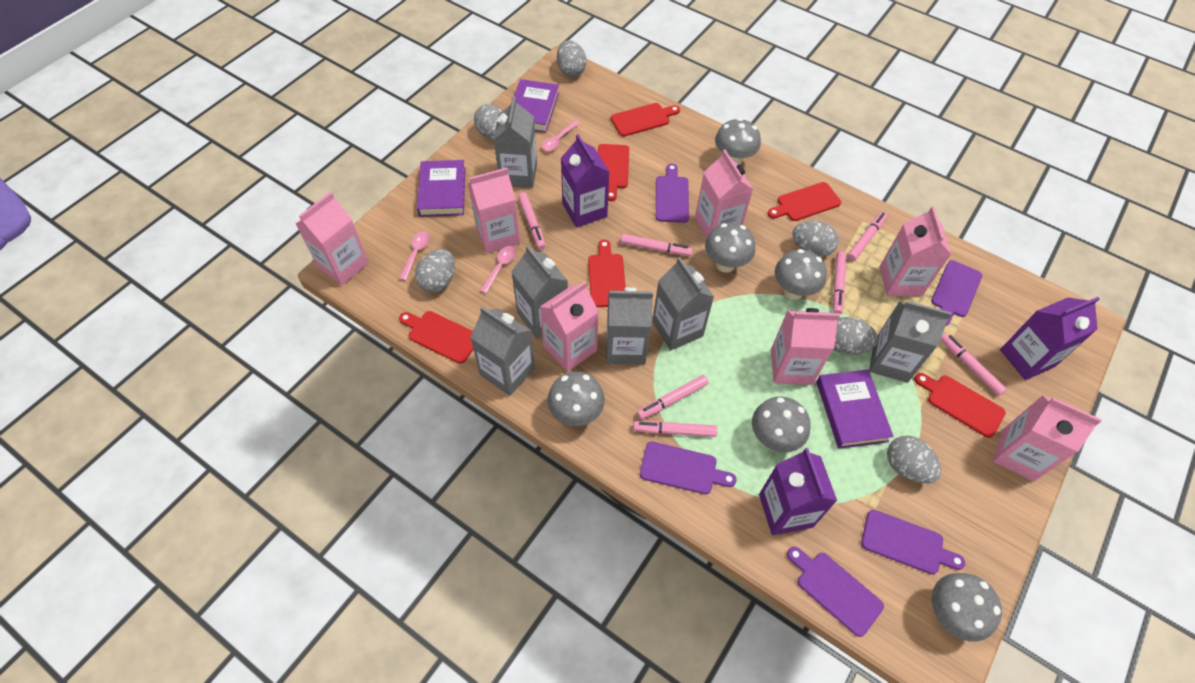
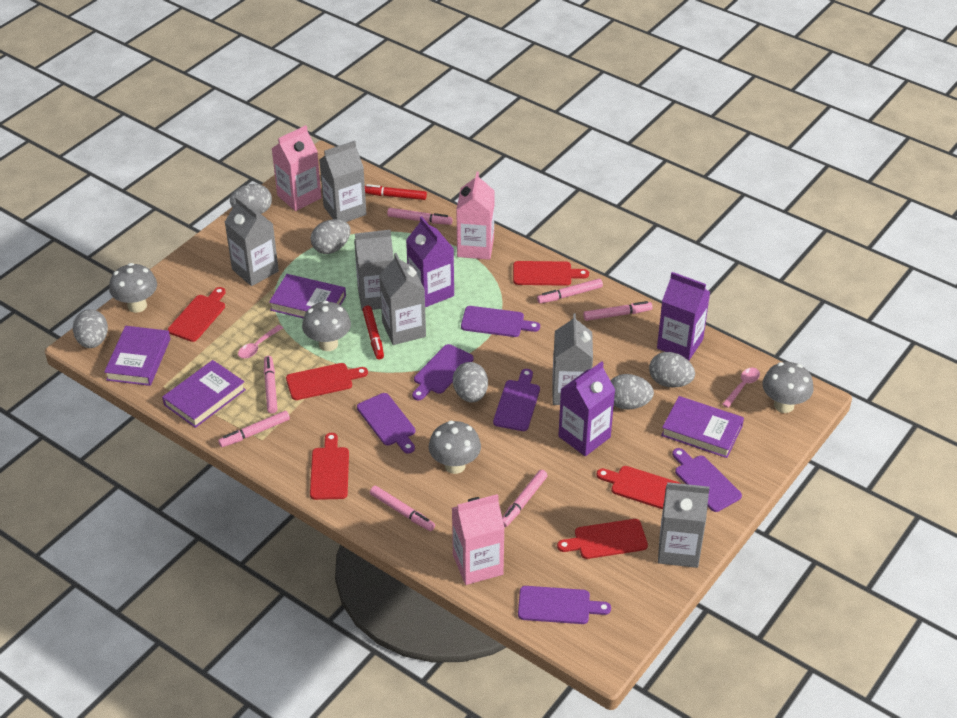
grey mushroom: 6 -> 4
pink carton: 7 -> 3
pink spoon: 3 -> 2
purple book: 3 -> 4
purple cutting board: 5 -> 6
red marker: 0 -> 2

